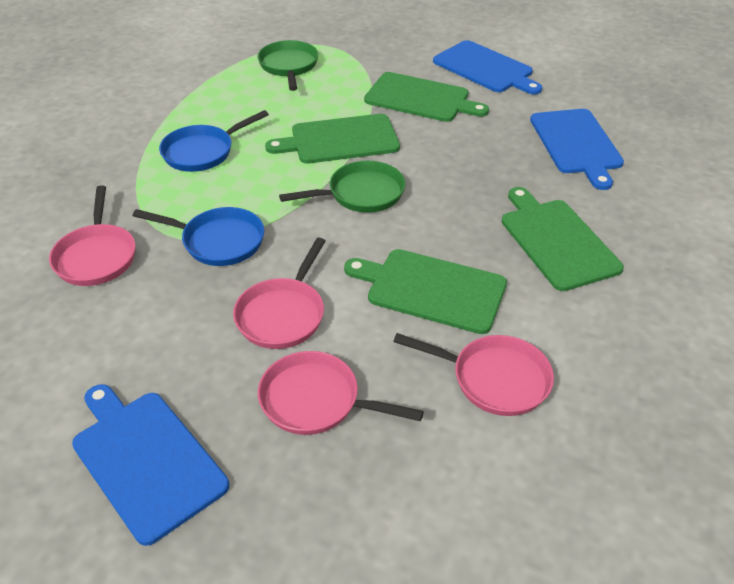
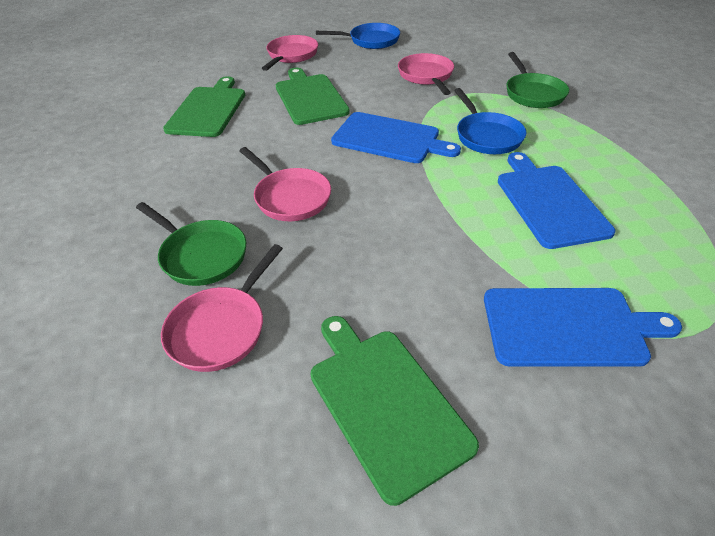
green cutting board: 4 -> 3

